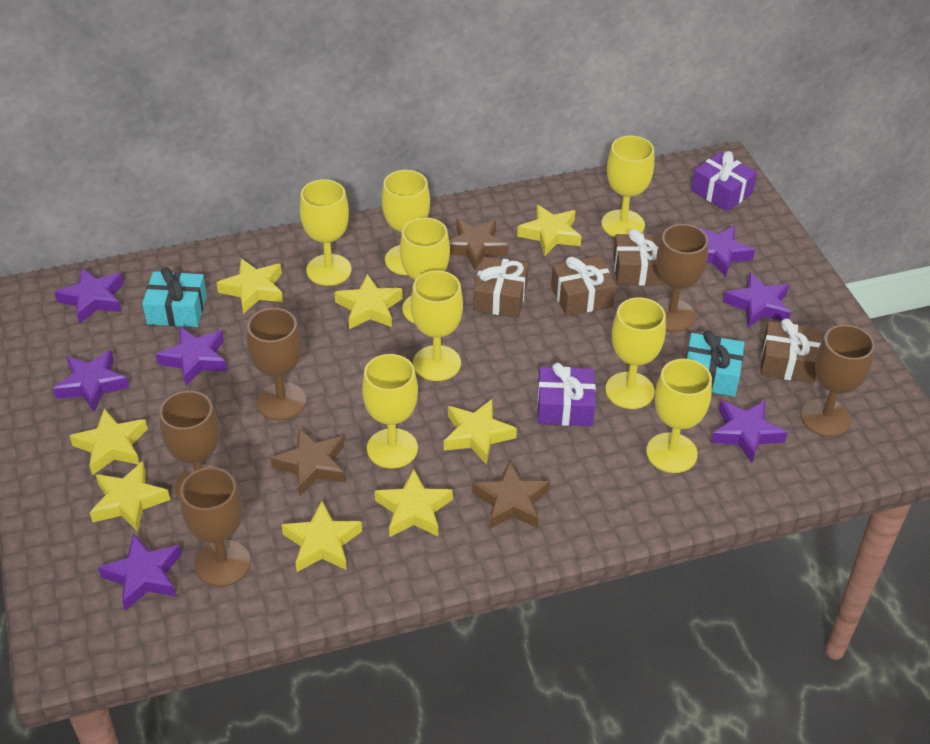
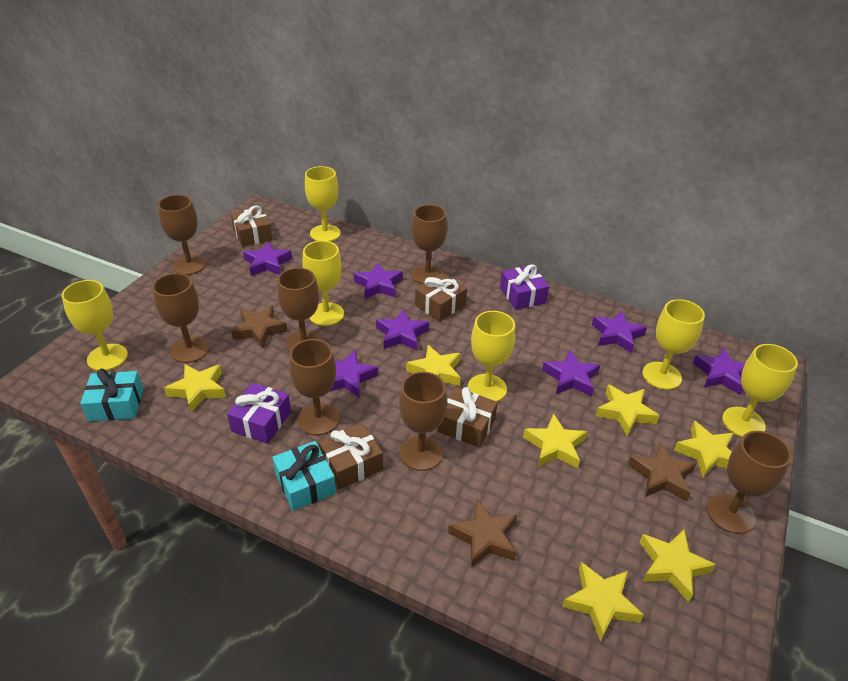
brown goblet: 5 -> 7
yellow goblet: 8 -> 6
yellow star: 8 -> 7

